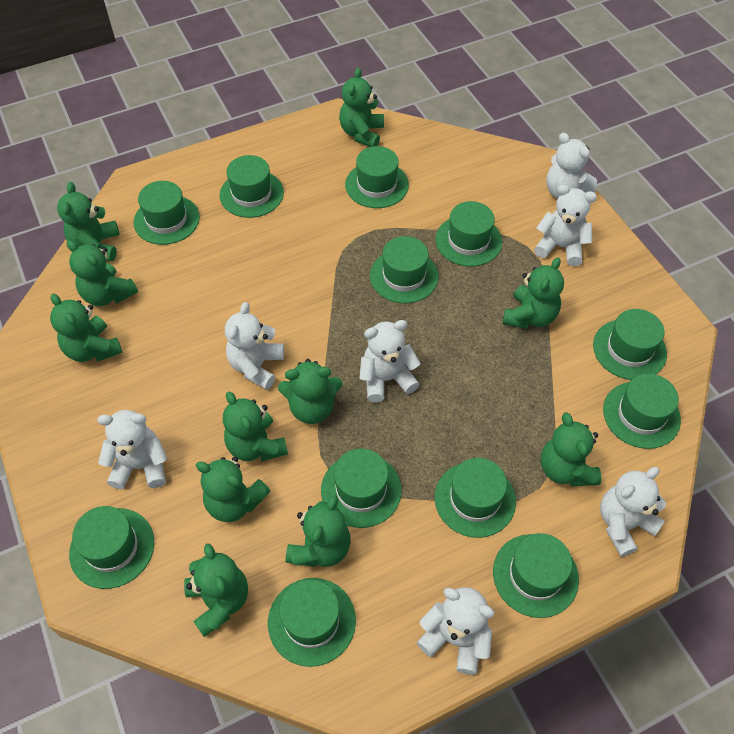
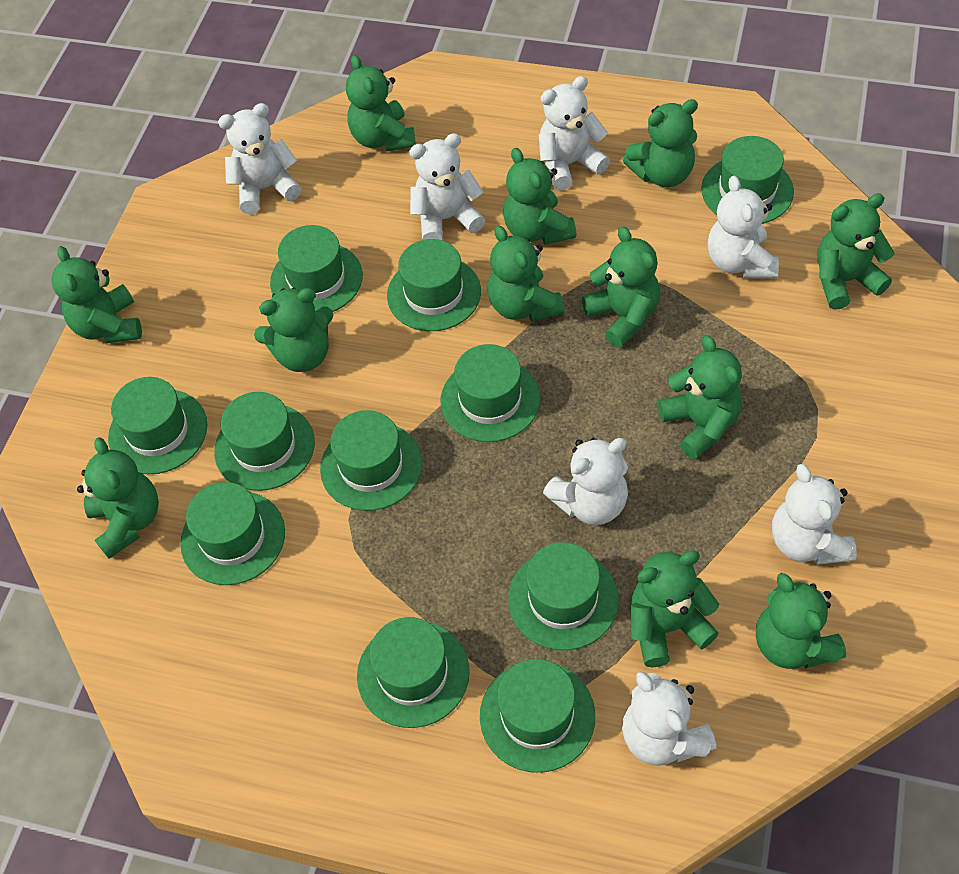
green hat: 12 -> 11
green teddy bear: 11 -> 12

